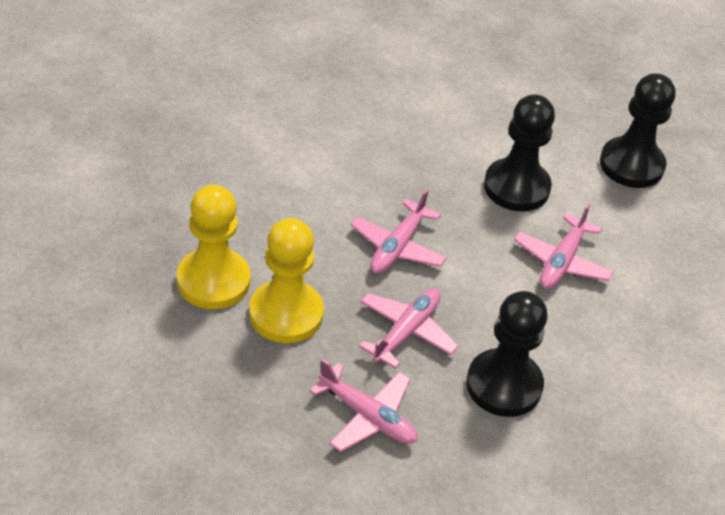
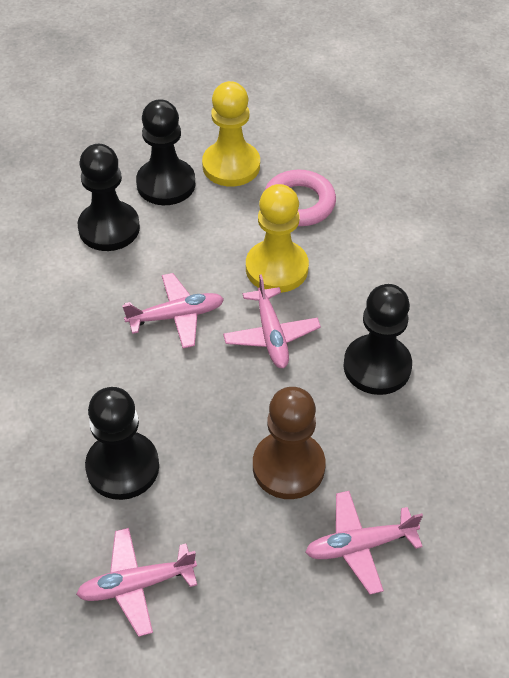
black pawn: 3 -> 4
brown pawn: 0 -> 1
pink ring: 0 -> 1

